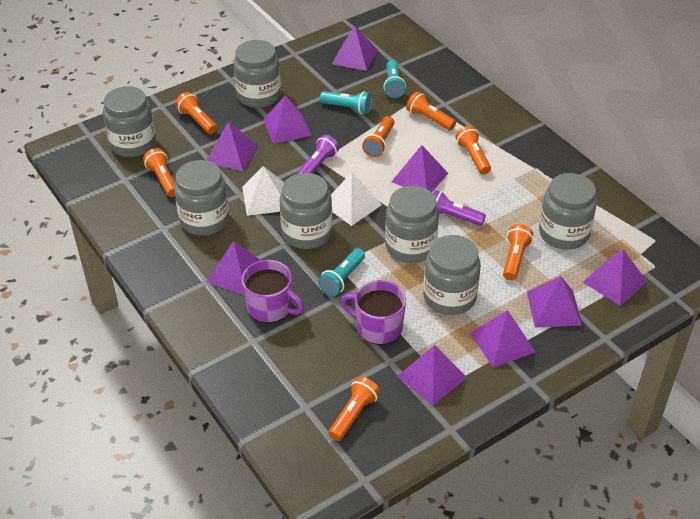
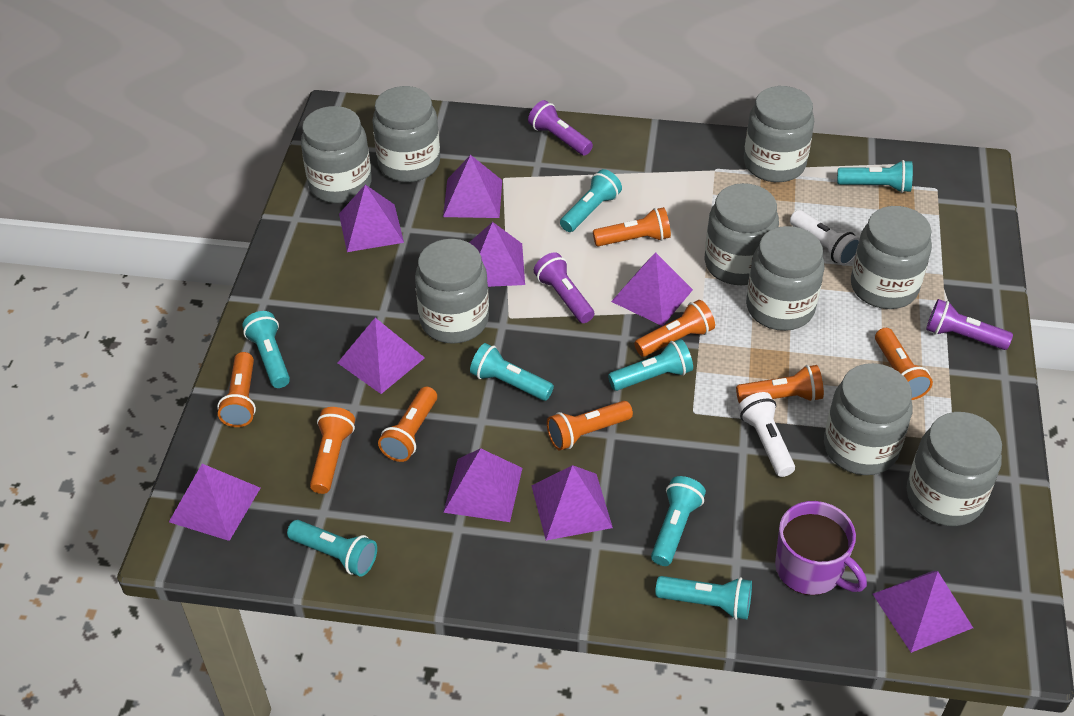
grey jar: 7 -> 9
orange flashlight: 7 -> 8
purple flashlight: 2 -> 3
purple mug: 2 -> 1
turquoise flashlight: 3 -> 8
white flashlight: 0 -> 2
white pyramid: 2 -> 0

